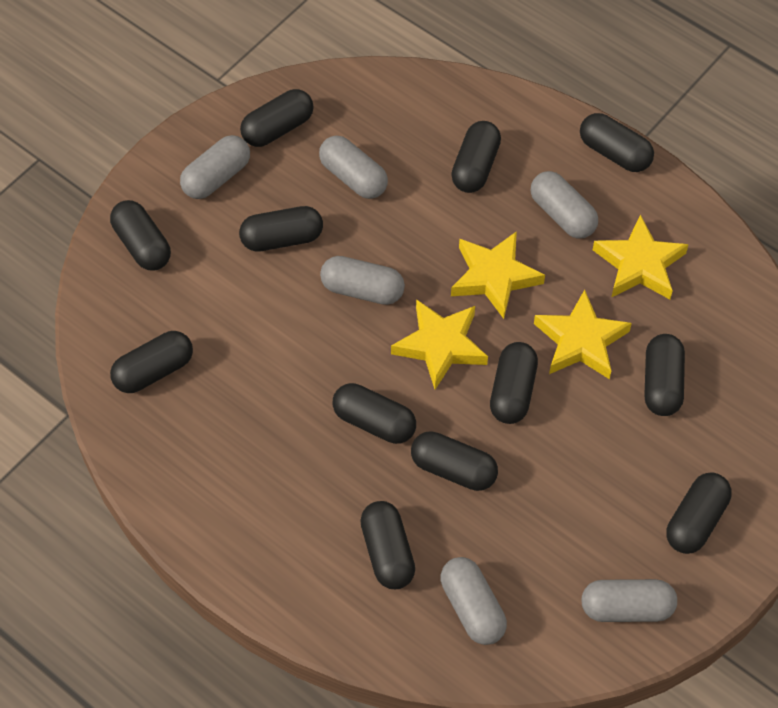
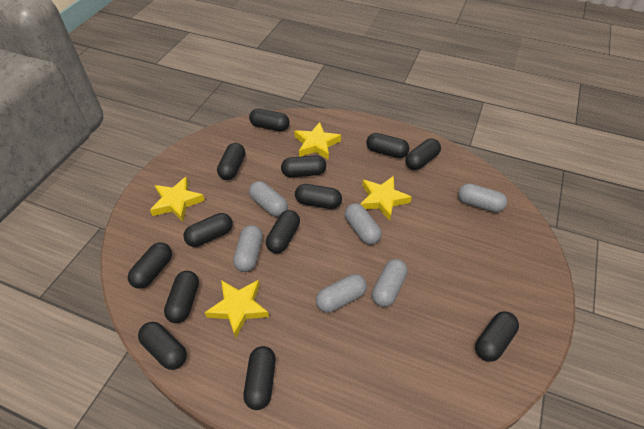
black capsule: 12 -> 13

